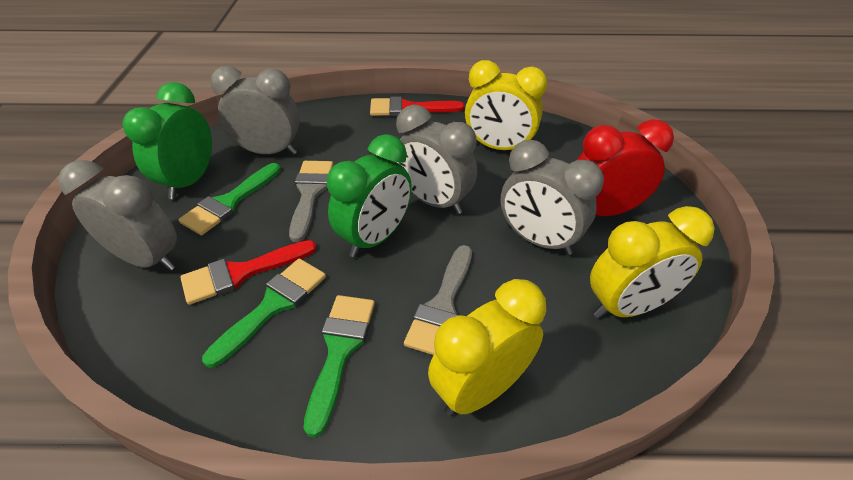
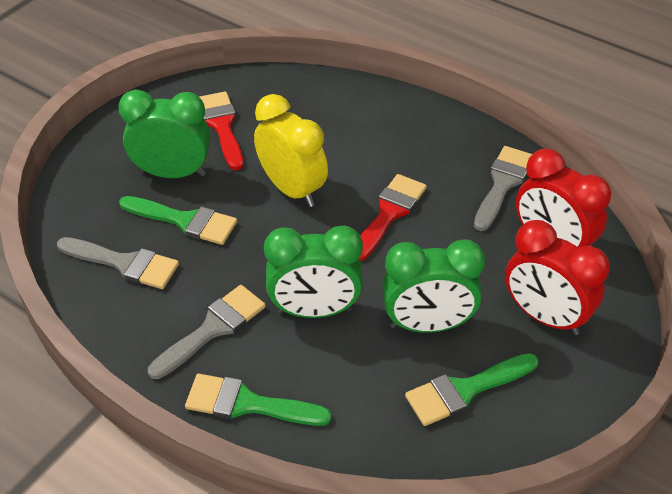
green clock: 2 -> 3
grey brush: 2 -> 3
grey clock: 4 -> 0
red clock: 1 -> 2
yellow clock: 3 -> 1

